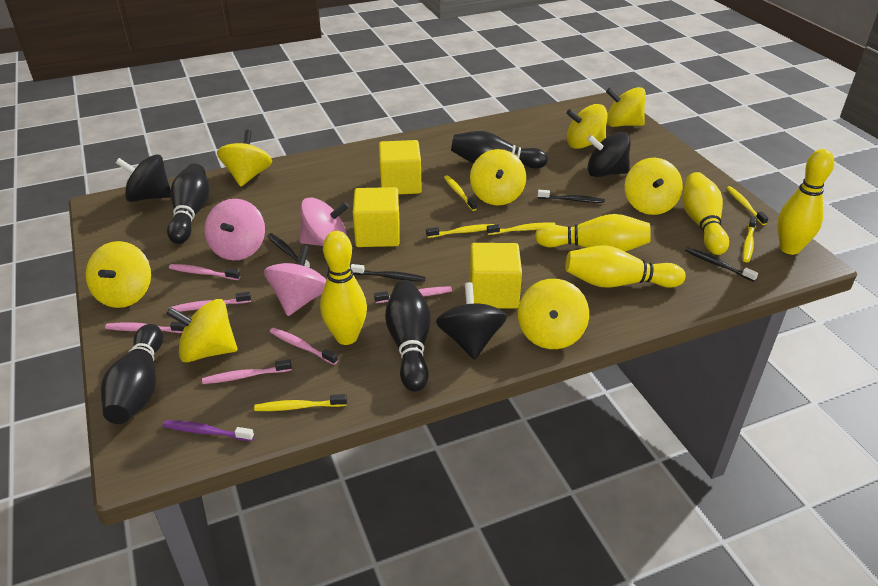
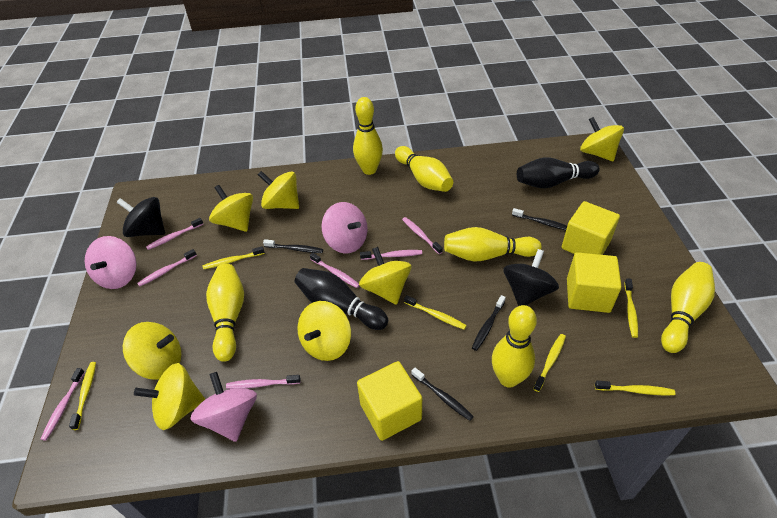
black bowling pin: 4 -> 2
black spinning top: 3 -> 2
pink toothbrush: 6 -> 7
purple toothbrush: 1 -> 0
yellow bowling pin: 5 -> 6
yellow spinning top: 8 -> 7

